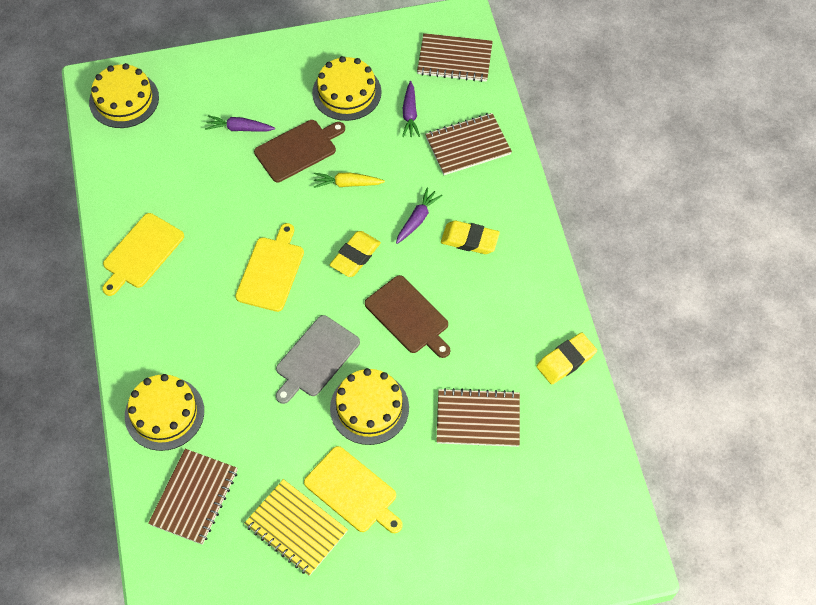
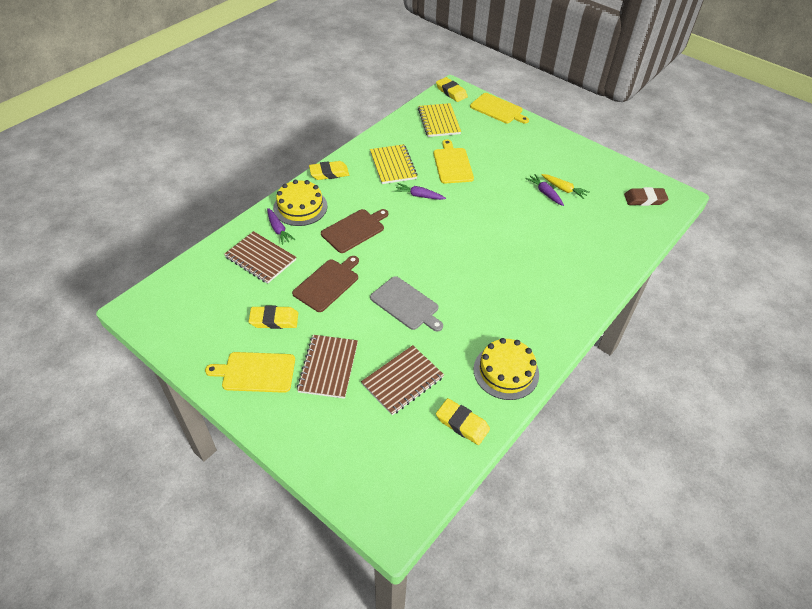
brown eraser: 0 -> 1
brown notebook: 4 -> 3
yellow cake: 4 -> 2
yellow eraser: 3 -> 4
yellow notebook: 1 -> 2

